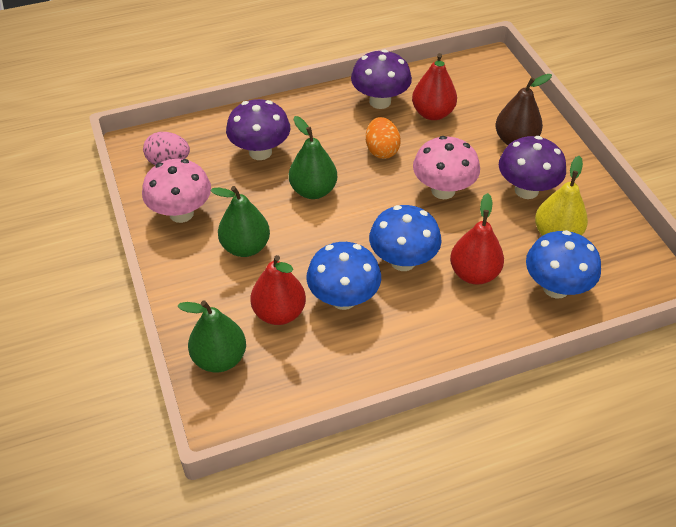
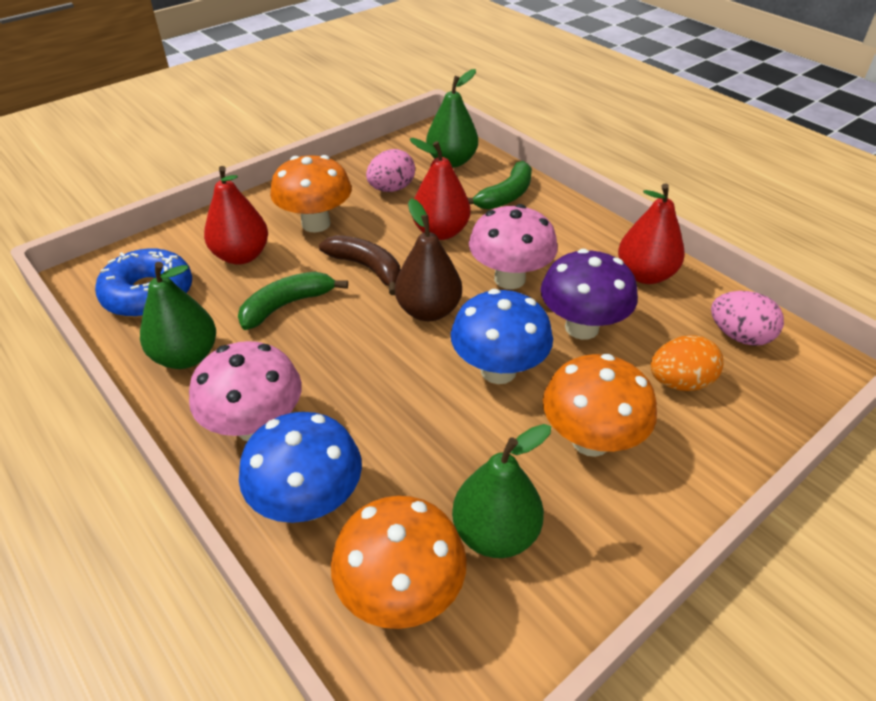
blue donut: 0 -> 1
blue mushroom: 3 -> 2
brown banana: 0 -> 1
green banana: 0 -> 2
orange mushroom: 0 -> 3
pink egg: 1 -> 2
purple mushroom: 3 -> 1
yellow pear: 1 -> 0

